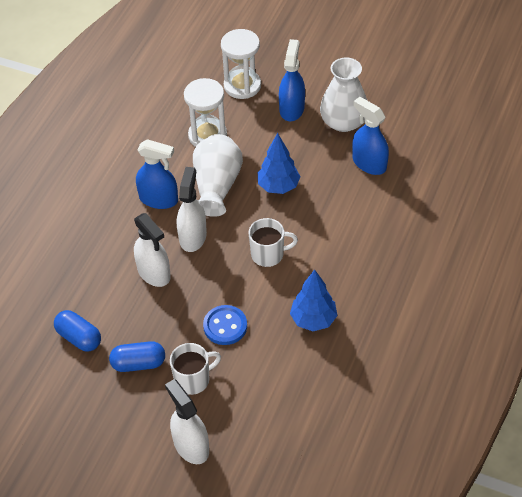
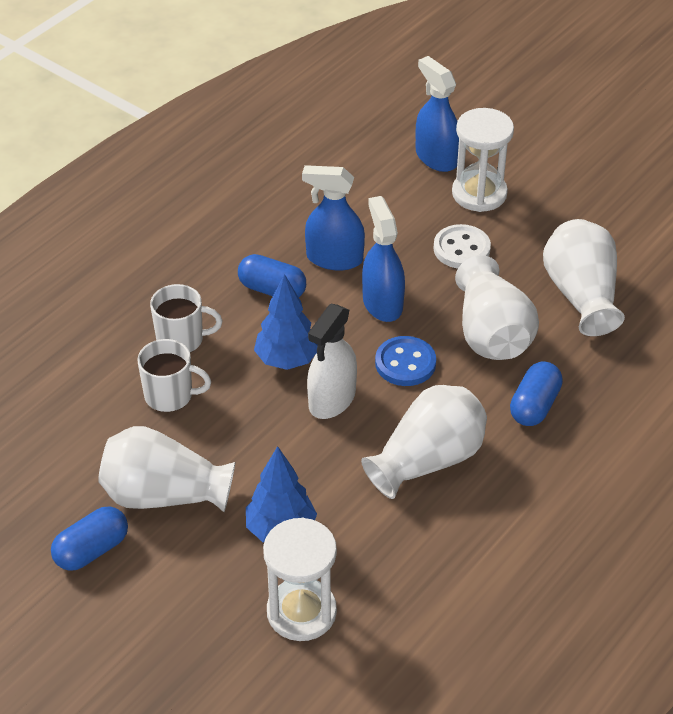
blue capsule: 2 -> 3
white button: 0 -> 1
white spray bottle: 3 -> 1
white vase: 2 -> 4

